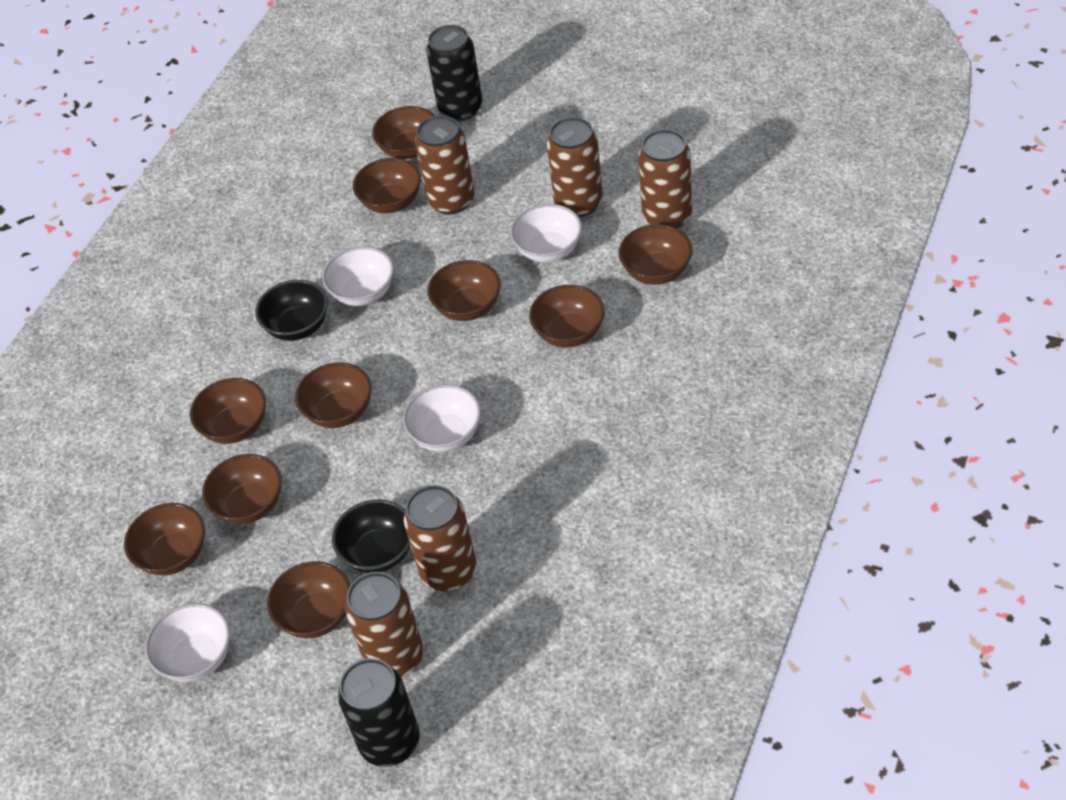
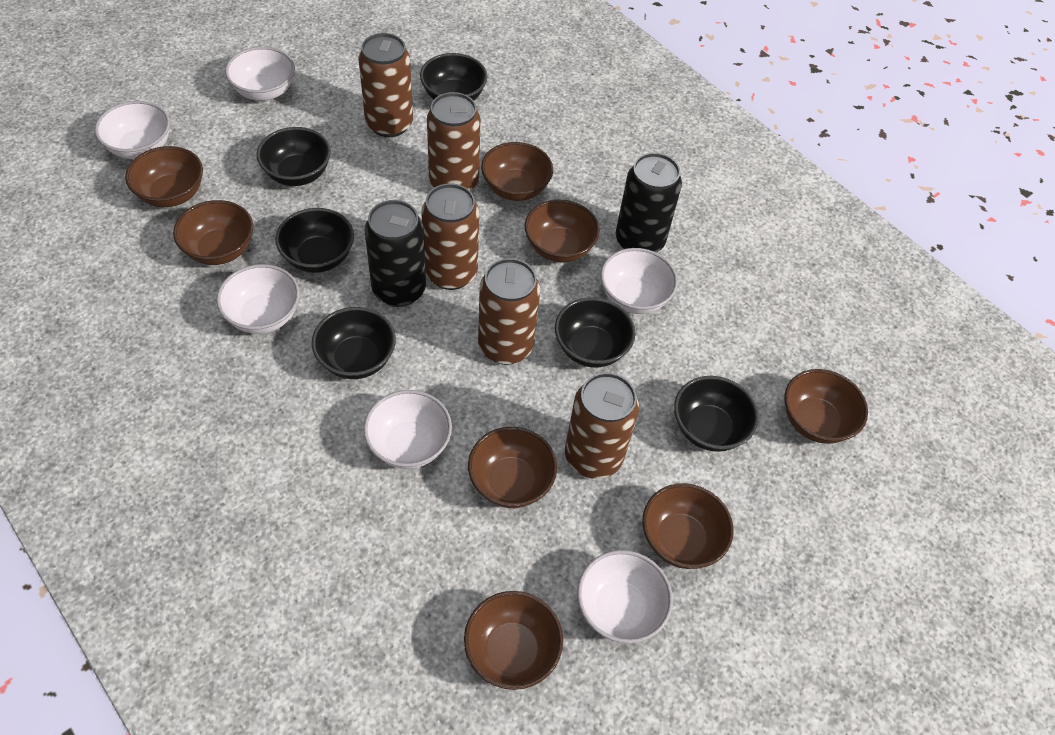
black bowl: 2 -> 6
brown bowl: 10 -> 8
white bowl: 4 -> 6

